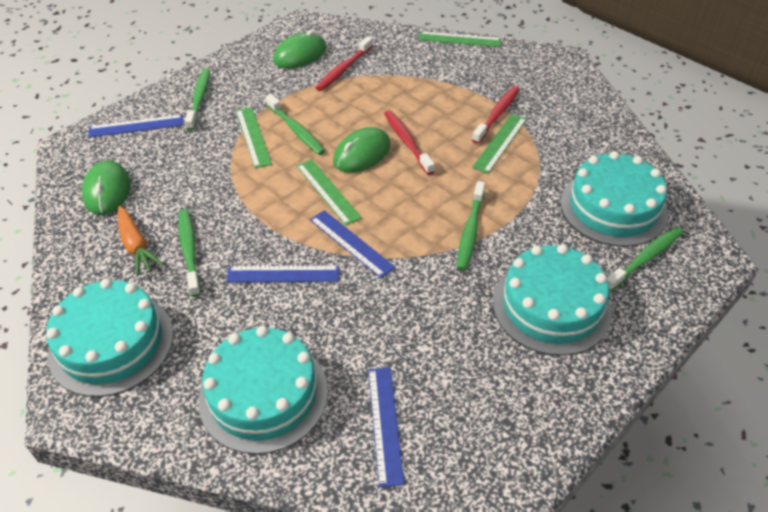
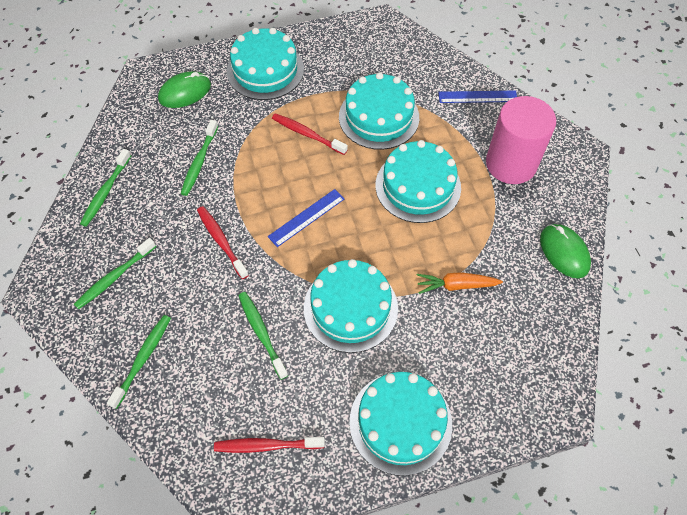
blue ruler: 4 -> 2
green mouse: 3 -> 2
green ruler: 4 -> 0
pink cylinder: 0 -> 1
turquoise cake: 4 -> 5

